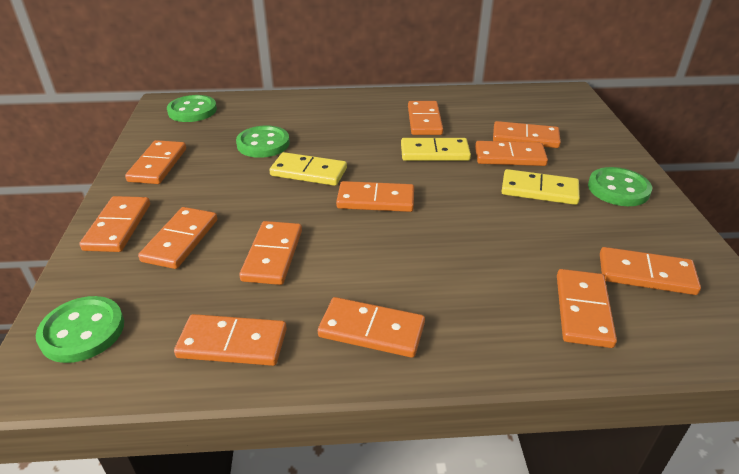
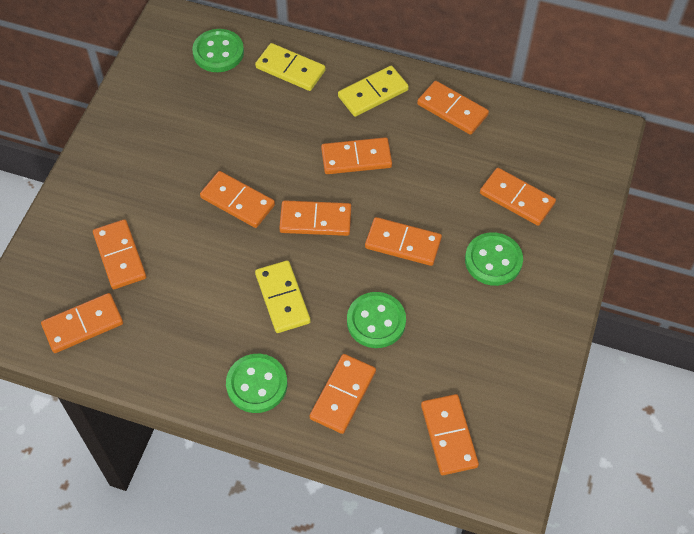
orange domino: 12 -> 10

